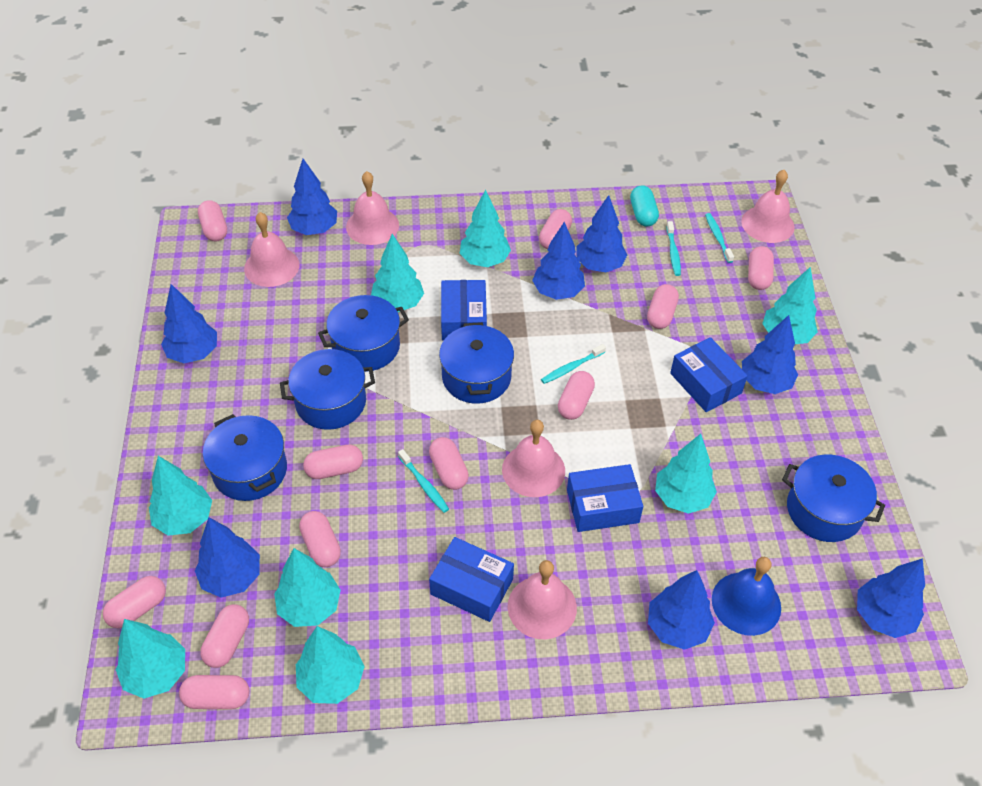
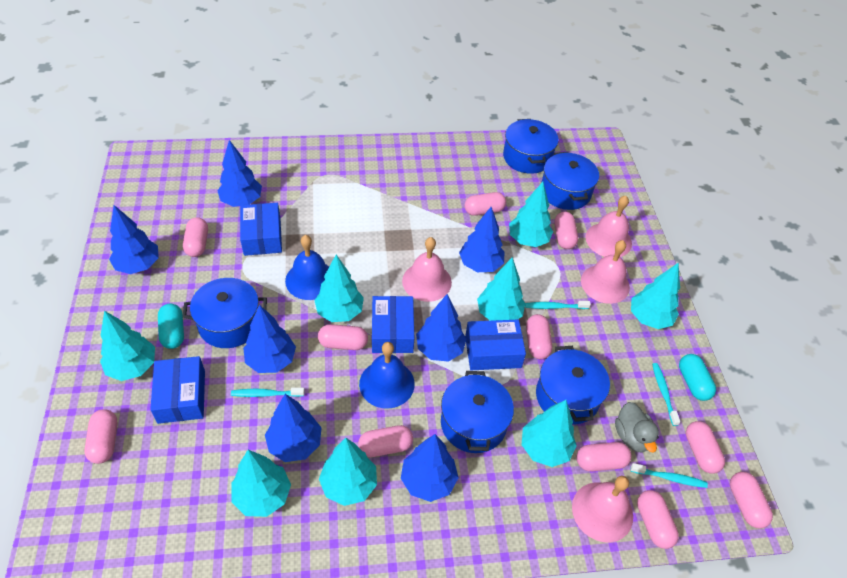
blue bell: 1 -> 2
blue tree: 8 -> 7
grey duck: 0 -> 1
pink bell: 5 -> 4
turquoise capsule: 1 -> 2

